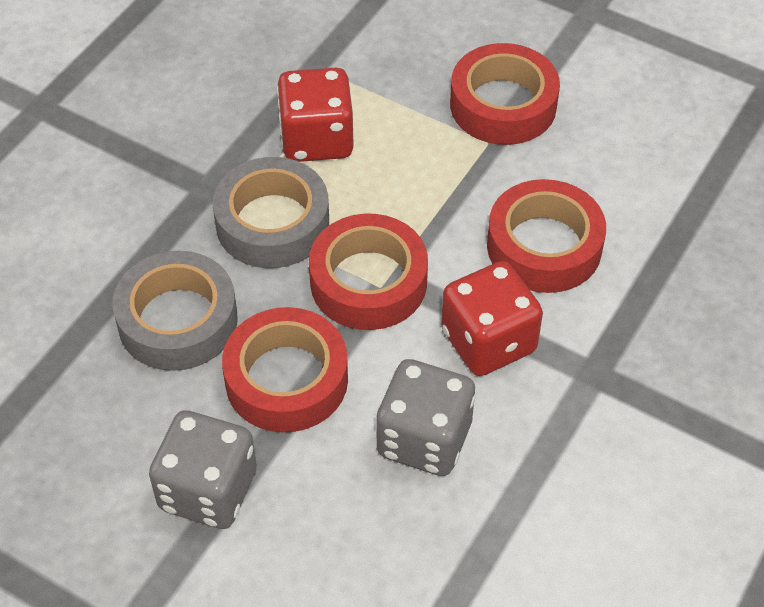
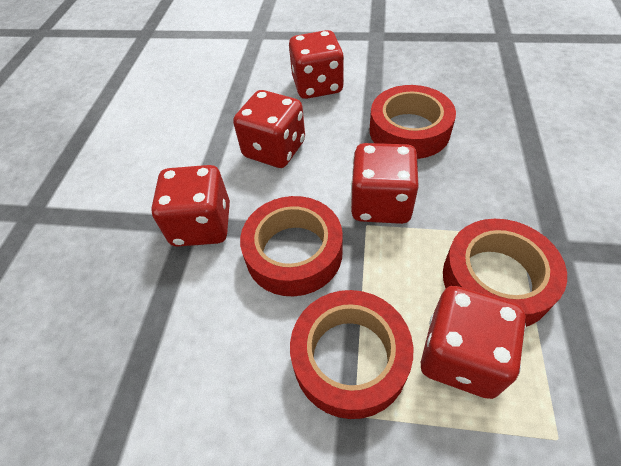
grey dice: 2 -> 0
grey tape: 2 -> 0
red dice: 2 -> 5

